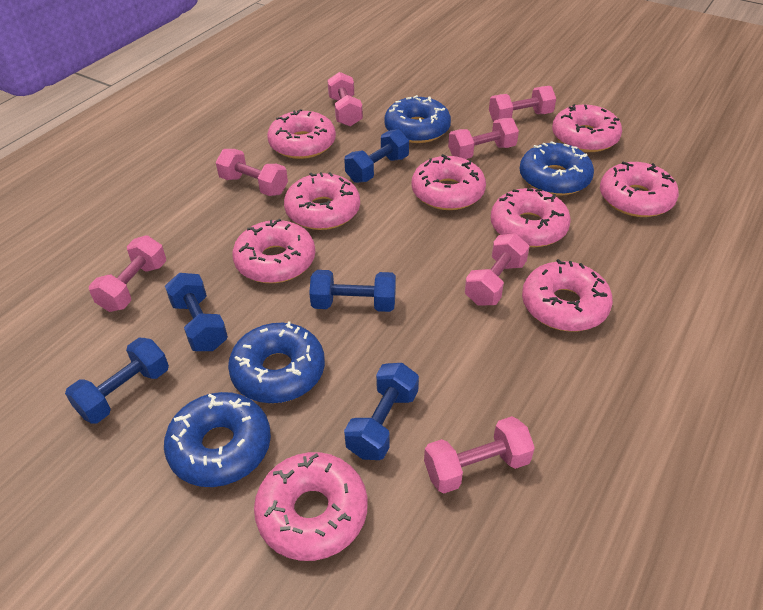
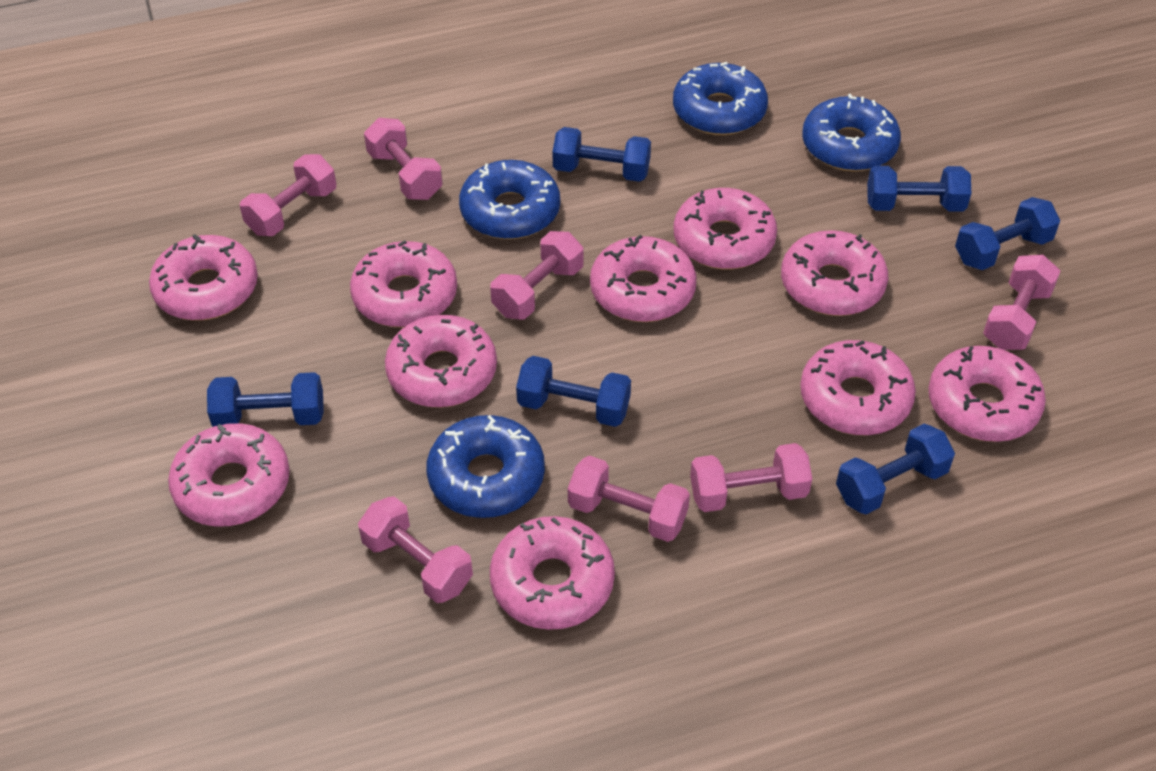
blue dumbbell: 5 -> 6
pink donut: 9 -> 10

